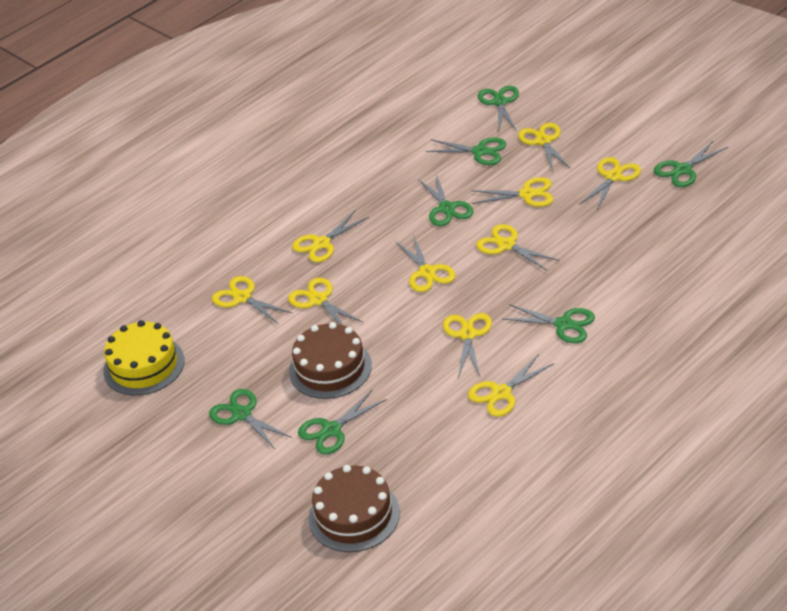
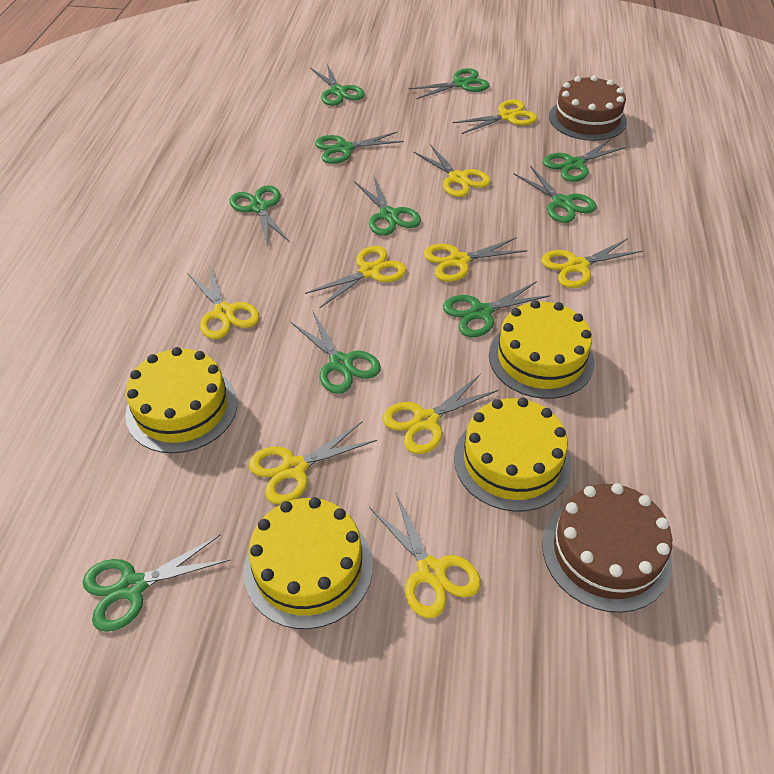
green scissors: 7 -> 10
yellow cake: 1 -> 4
yellow scissors: 10 -> 9

